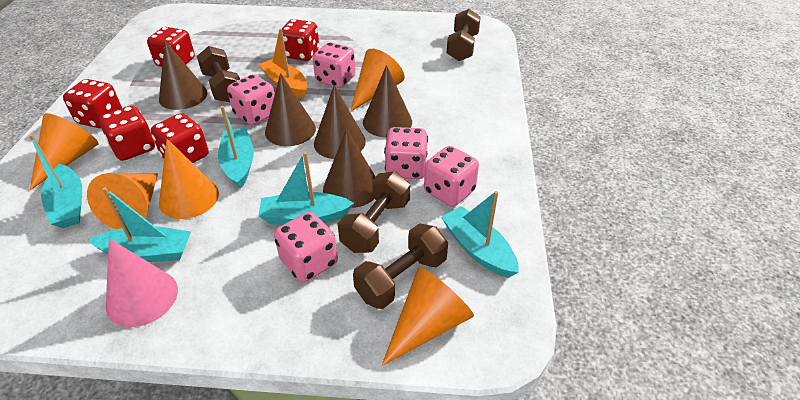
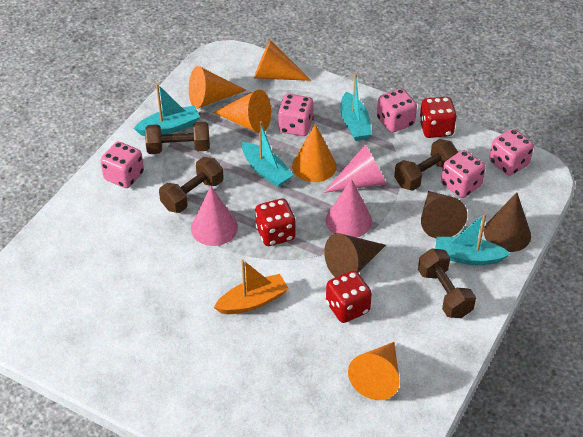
brown cone: 5 -> 3
pink cone: 1 -> 3
red dice: 5 -> 3
turquoise boat: 5 -> 4

